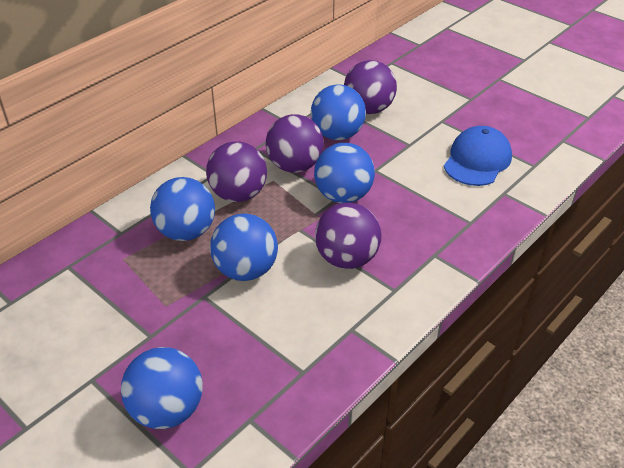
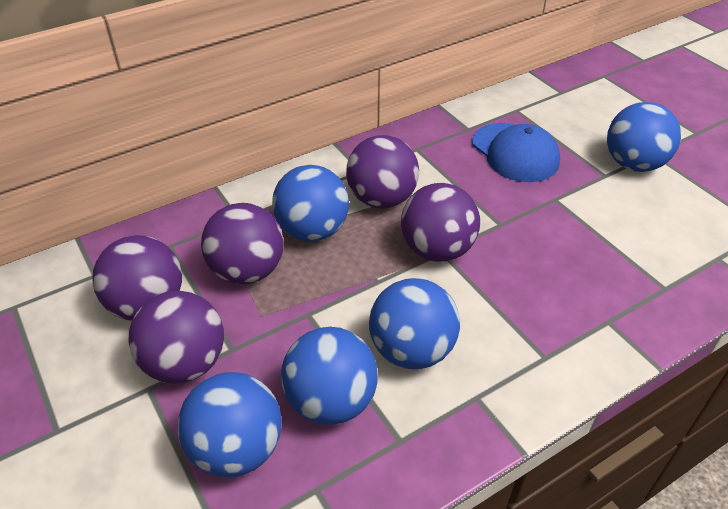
purple ball: 4 -> 5

